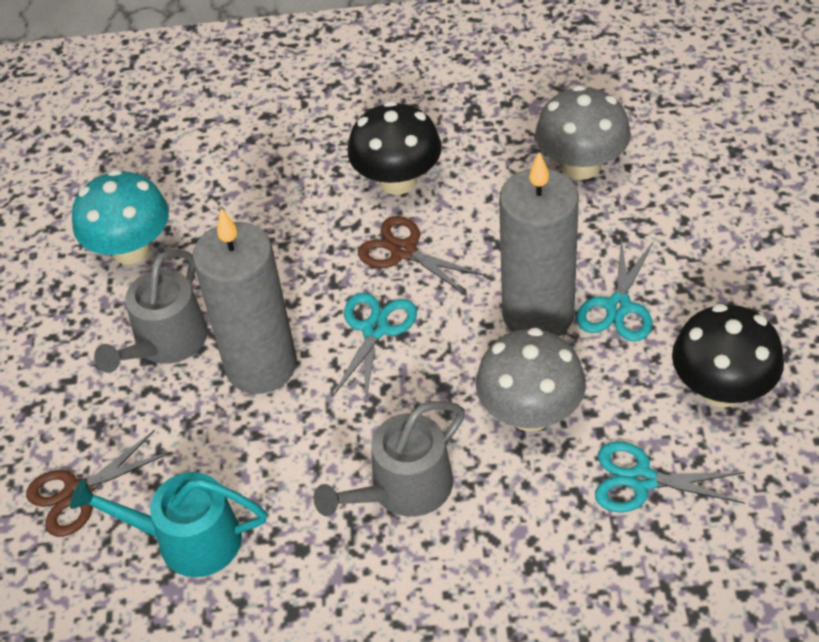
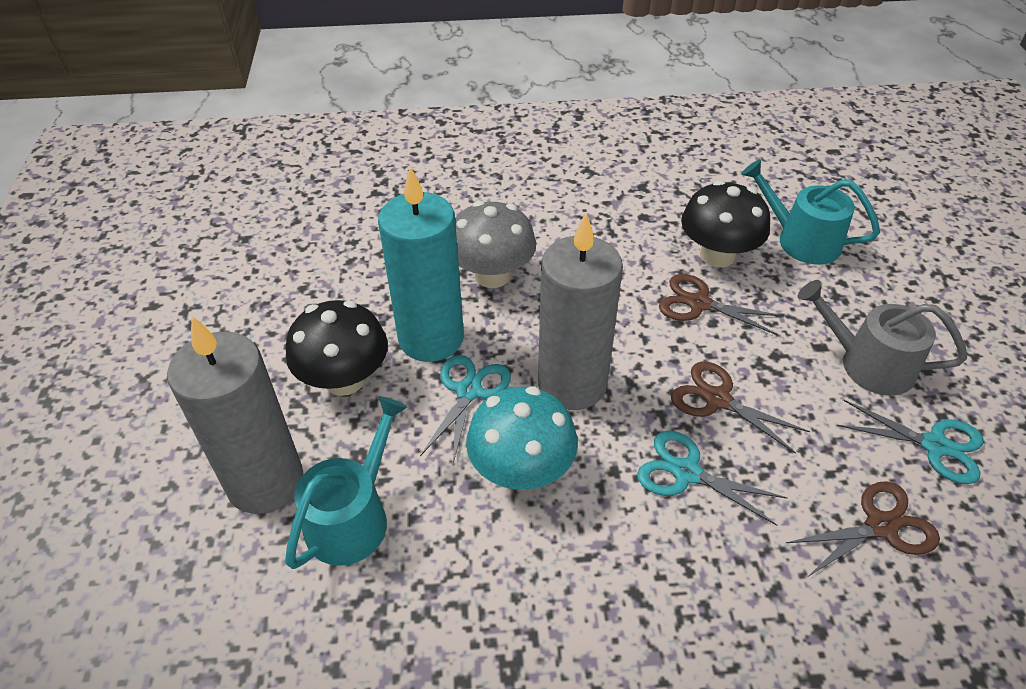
brown scissors: 2 -> 3
grey mushroom: 2 -> 1
grey watering can: 2 -> 1
turquoise candle: 0 -> 1
turquoise watering can: 1 -> 2

